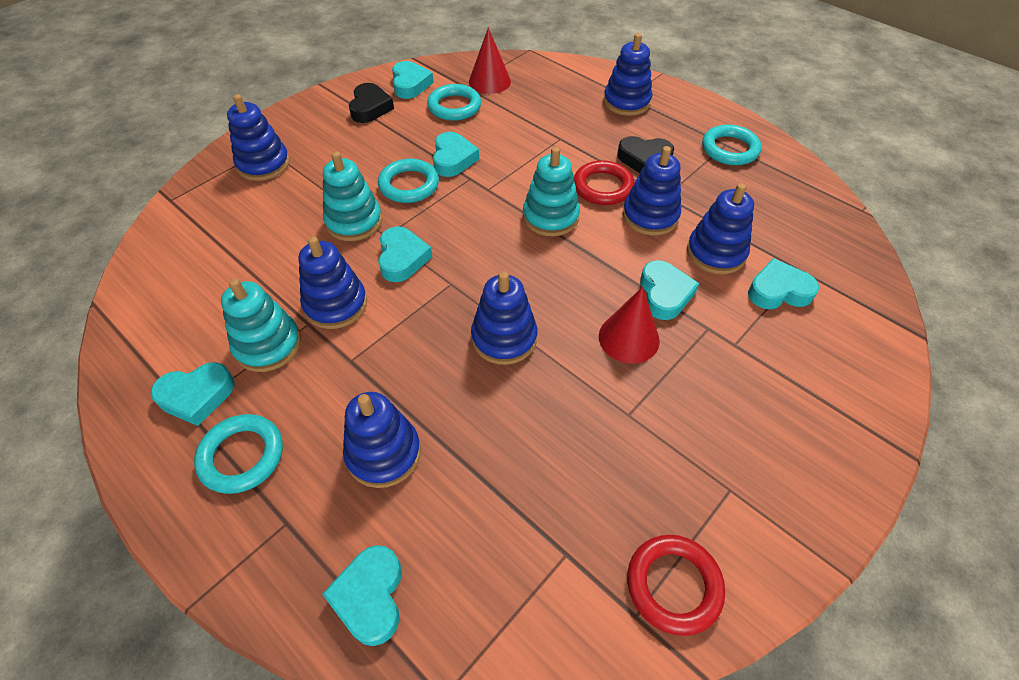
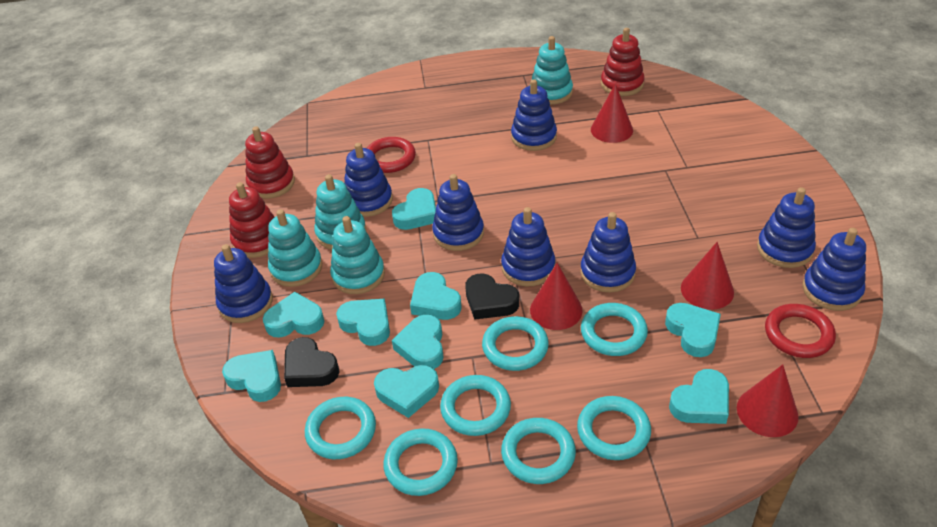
blue stacking toy: 7 -> 8
red cone: 2 -> 4
red stacking toy: 0 -> 3
turquoise heart: 7 -> 9
turquoise ring: 4 -> 7
turquoise stacking toy: 3 -> 4

